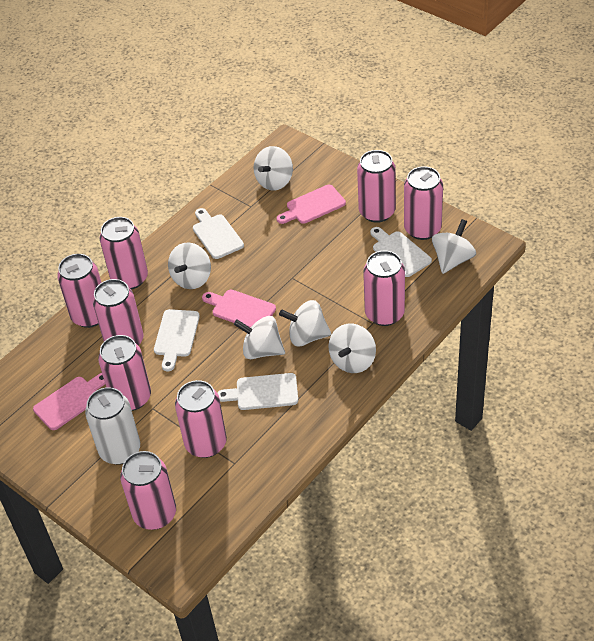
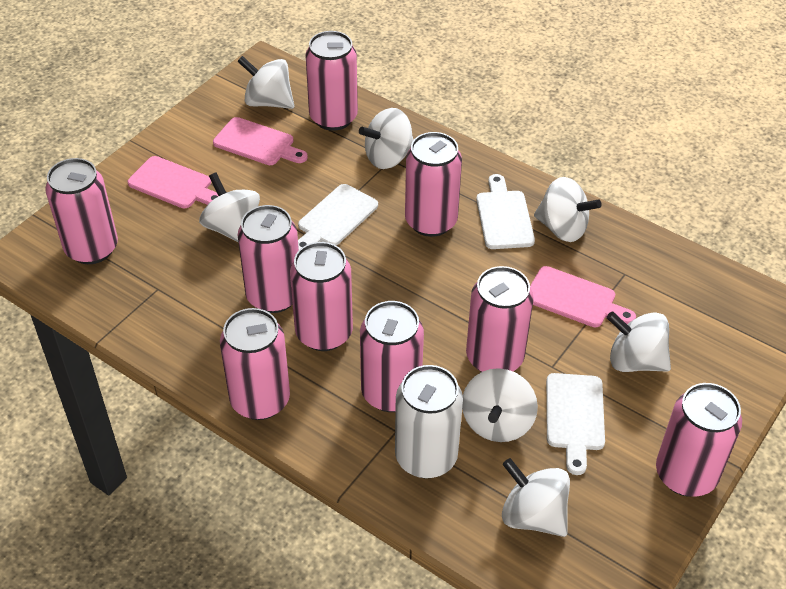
white cutting board: 4 -> 3
white spinning top: 6 -> 7

